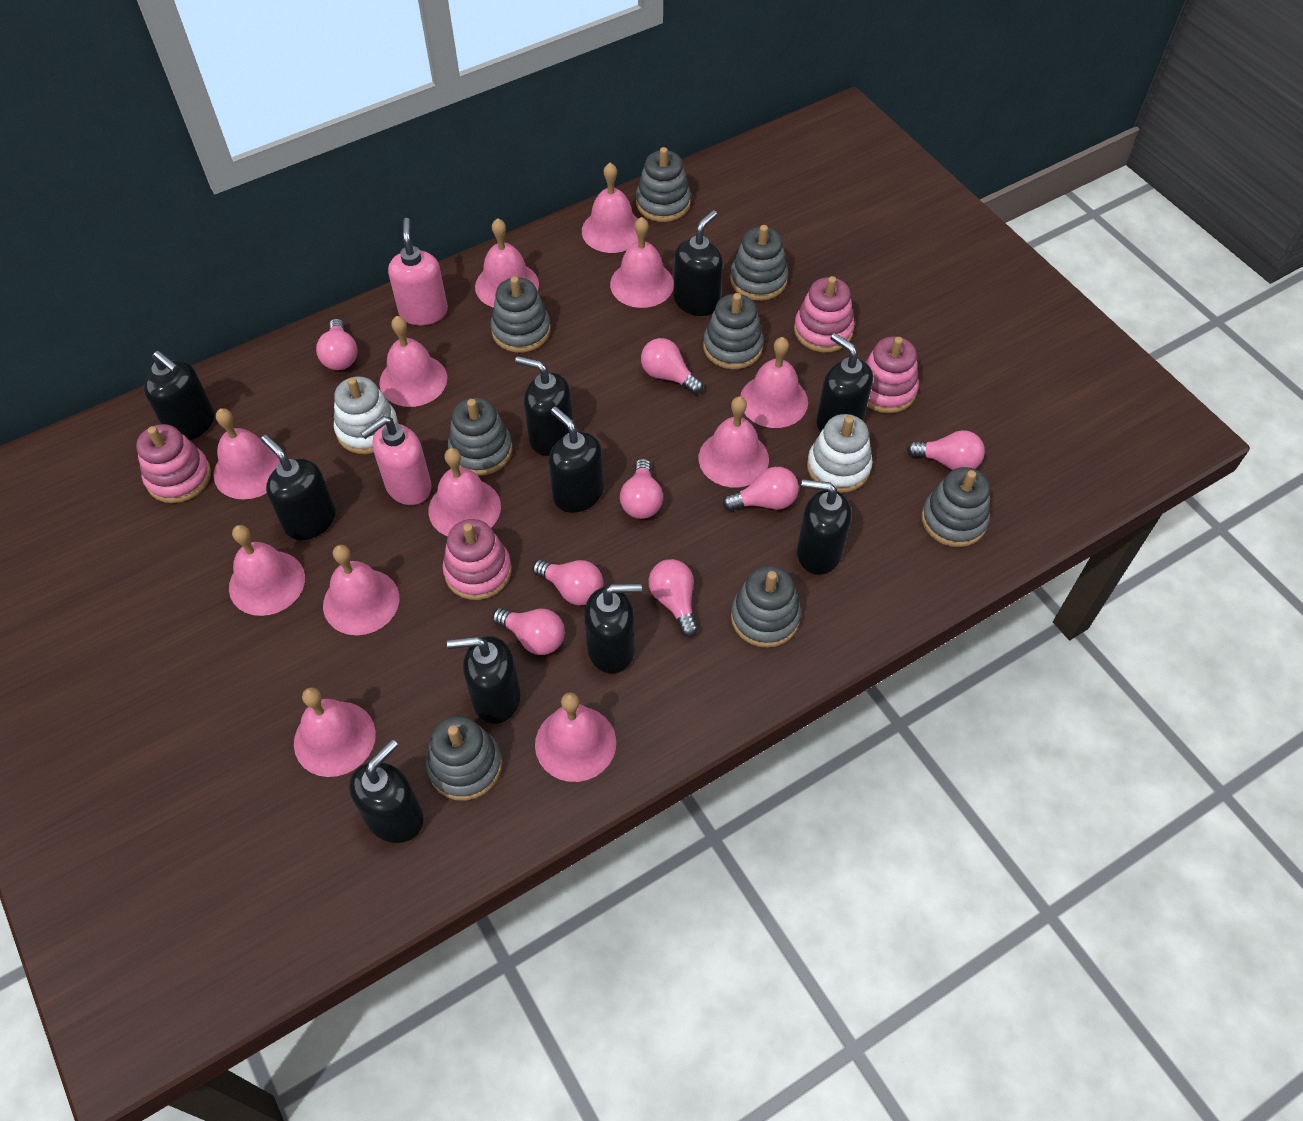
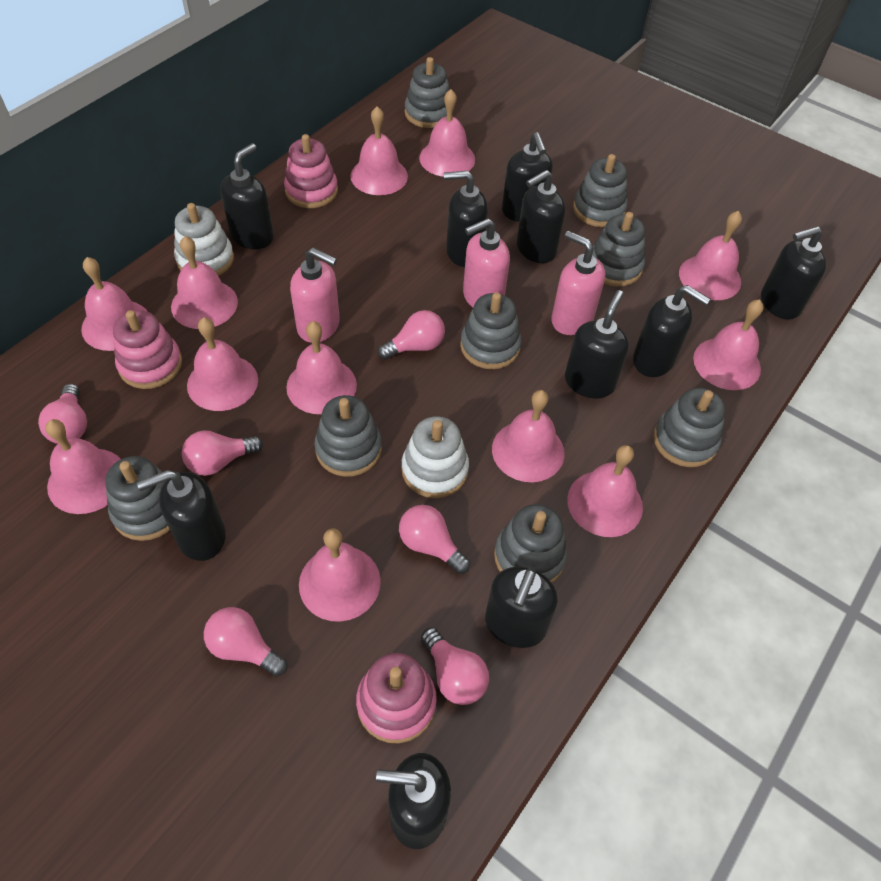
pink light bulb: 8 -> 6
pink soap dispenser: 2 -> 3
pink stacking toy: 4 -> 3

